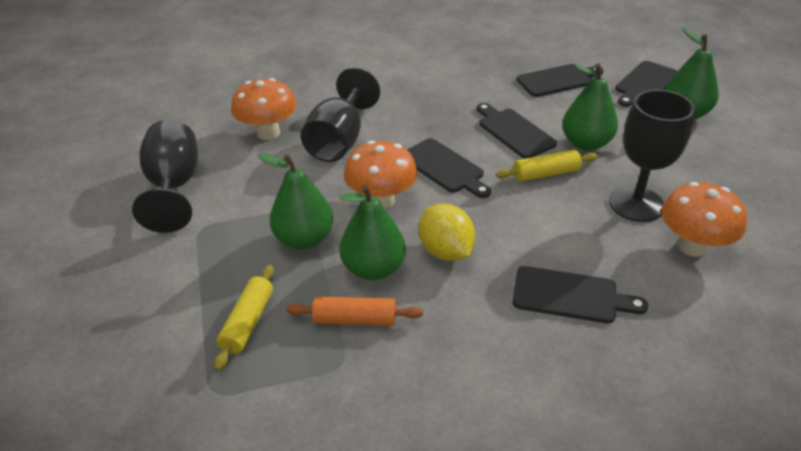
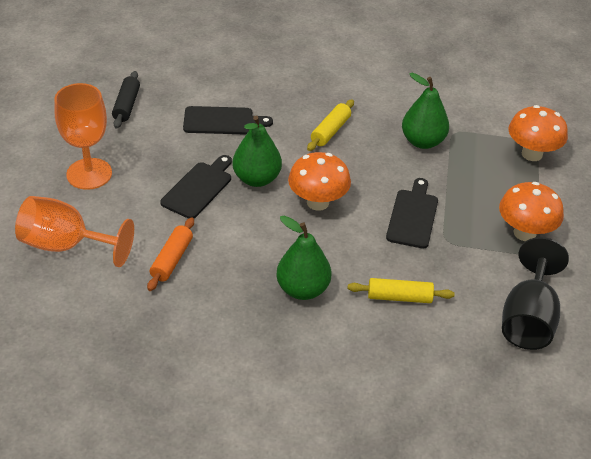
black cutting board: 5 -> 3
black goblet: 3 -> 1
black rolling pin: 0 -> 1
green pear: 4 -> 3
orange goblet: 0 -> 2
yellow lemon: 1 -> 0

